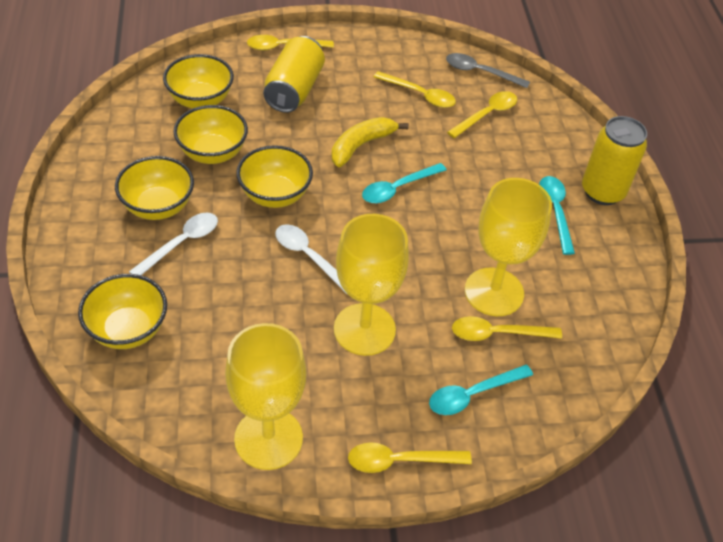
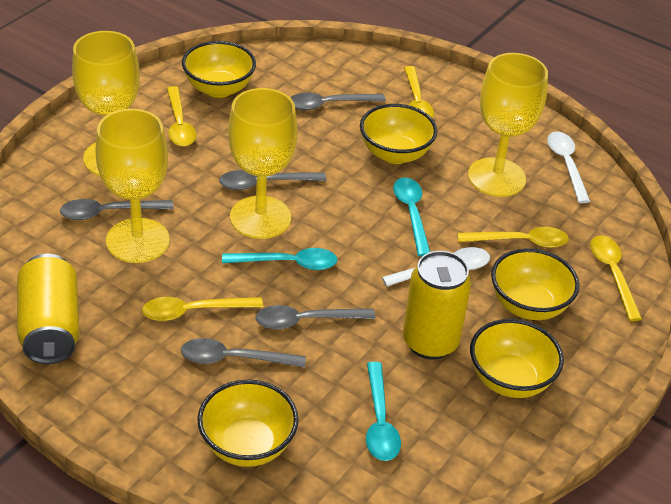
grey spoon: 1 -> 5
yellow banana: 1 -> 0
yellow goblet: 3 -> 4

